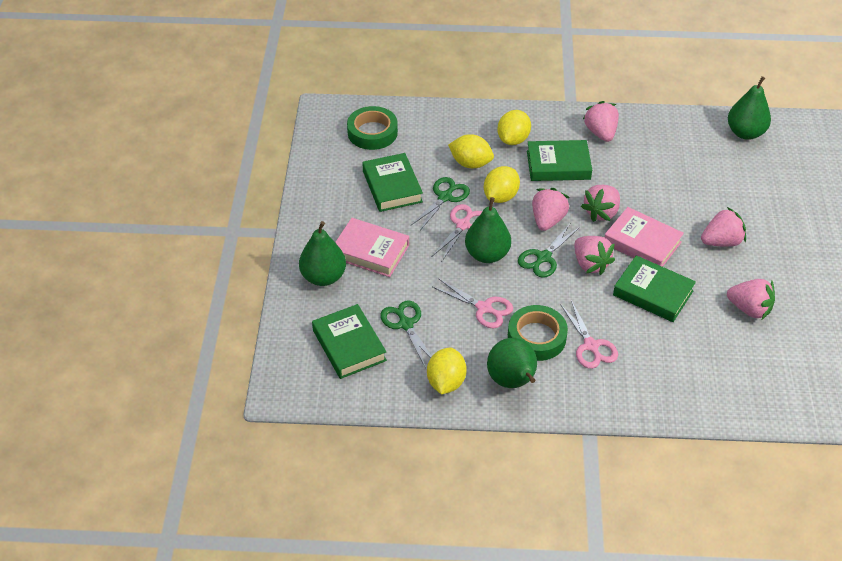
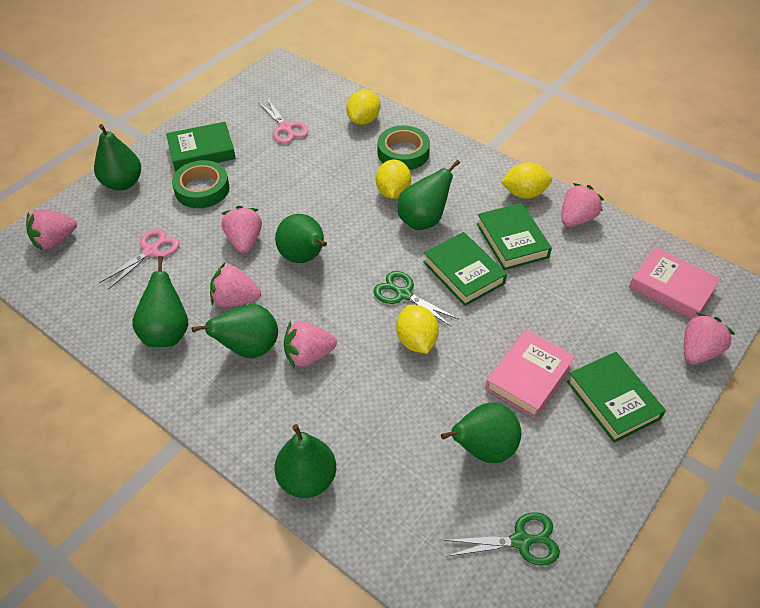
green pear: 4 -> 7
green scissors: 3 -> 2
pink scissors: 3 -> 2

